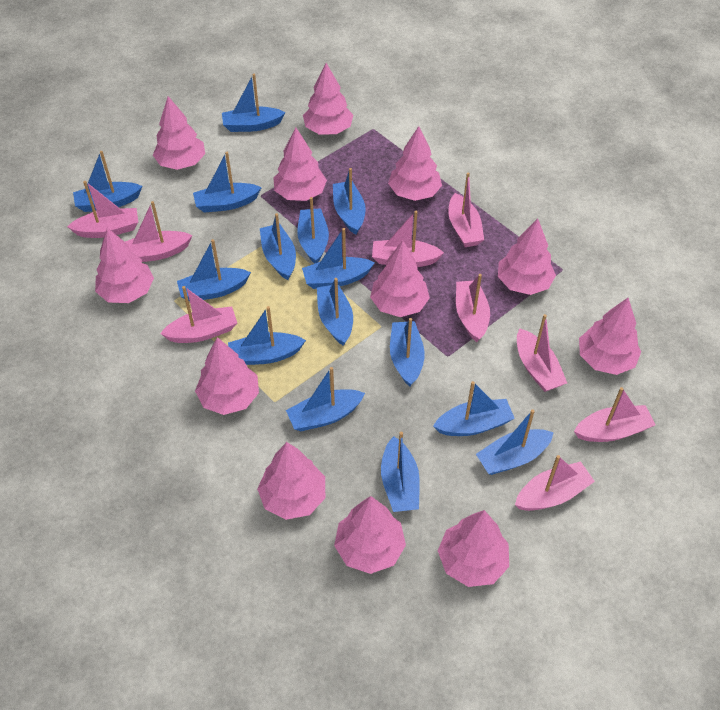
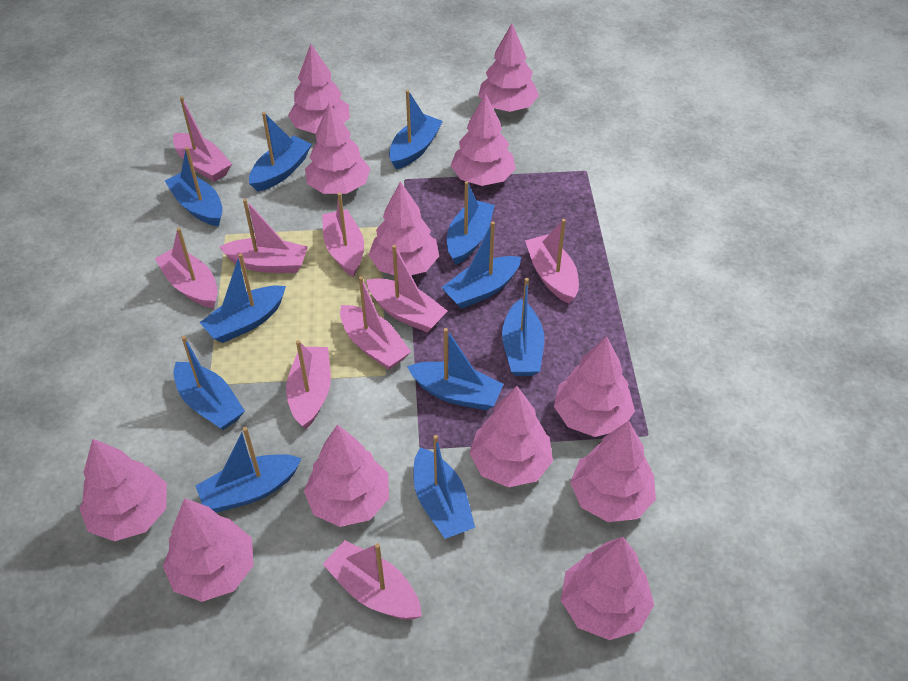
blue boat: 15 -> 11

